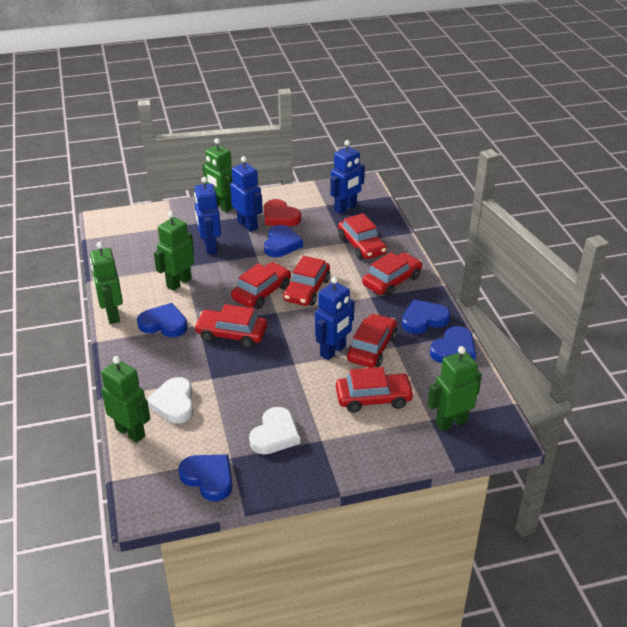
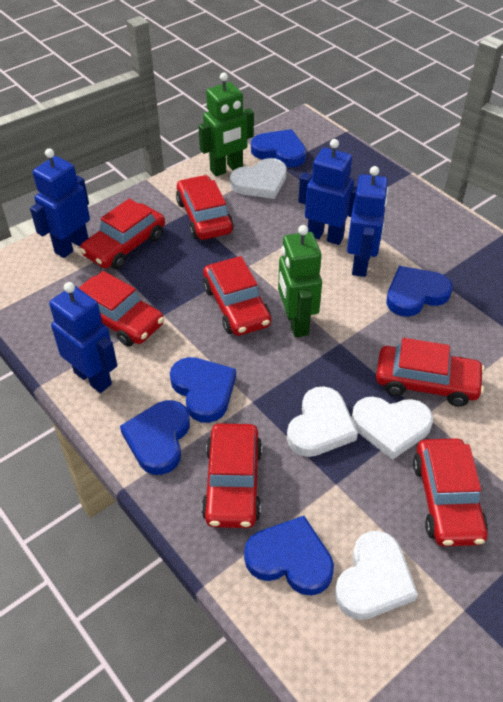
green robot: 5 -> 2
red heart: 1 -> 0
white heart: 2 -> 4

